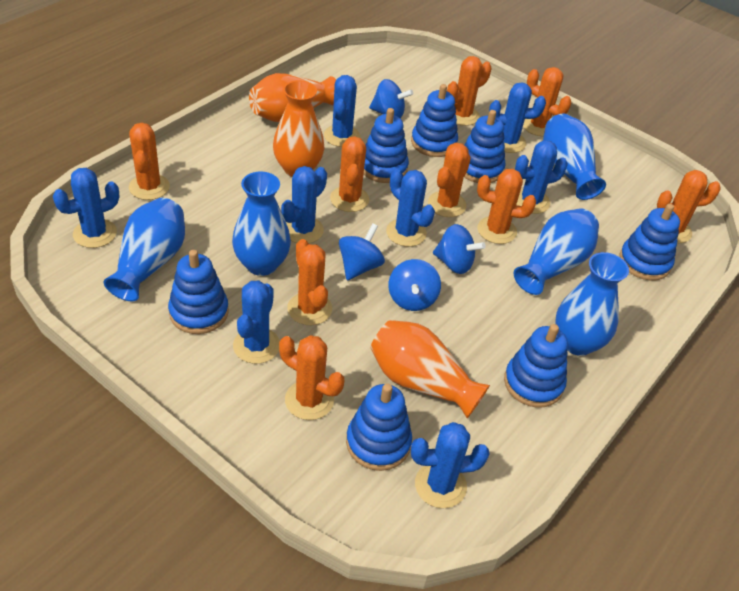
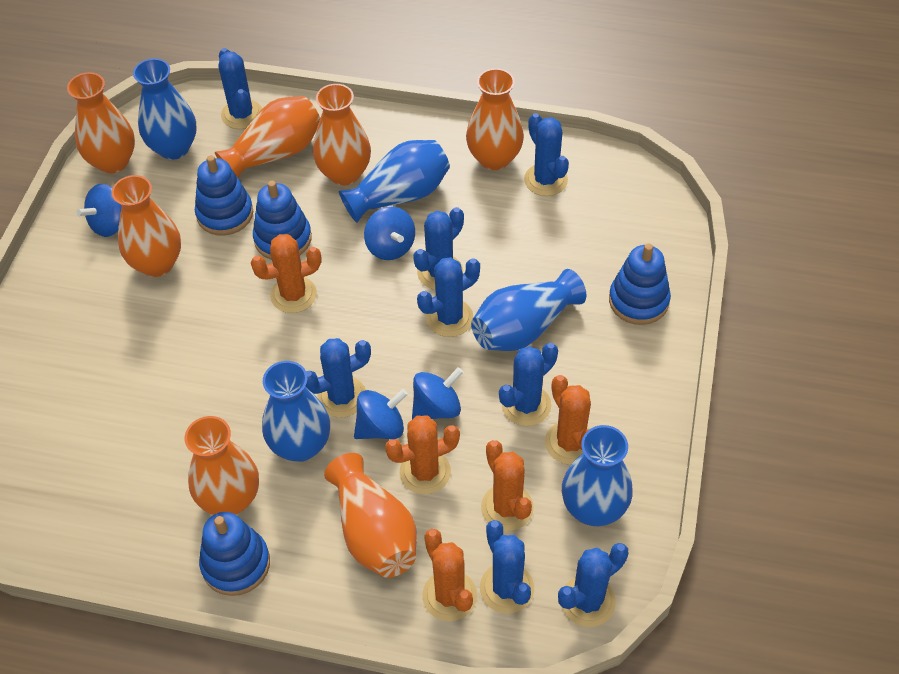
blue stacking toy: 7 -> 4
orange cactus: 9 -> 5
orange vase: 3 -> 7

